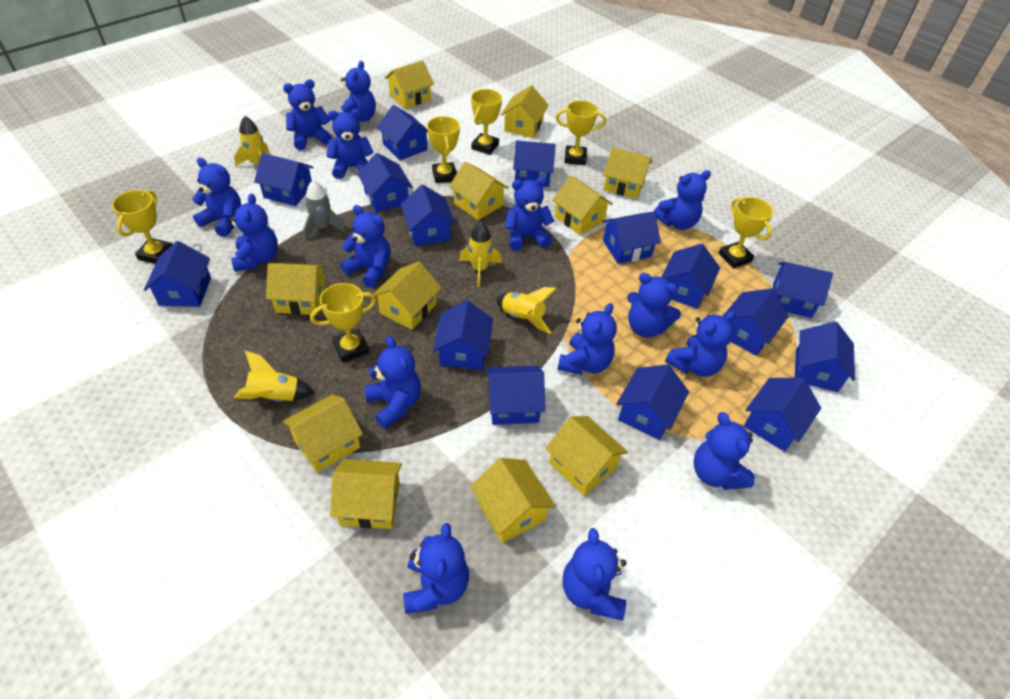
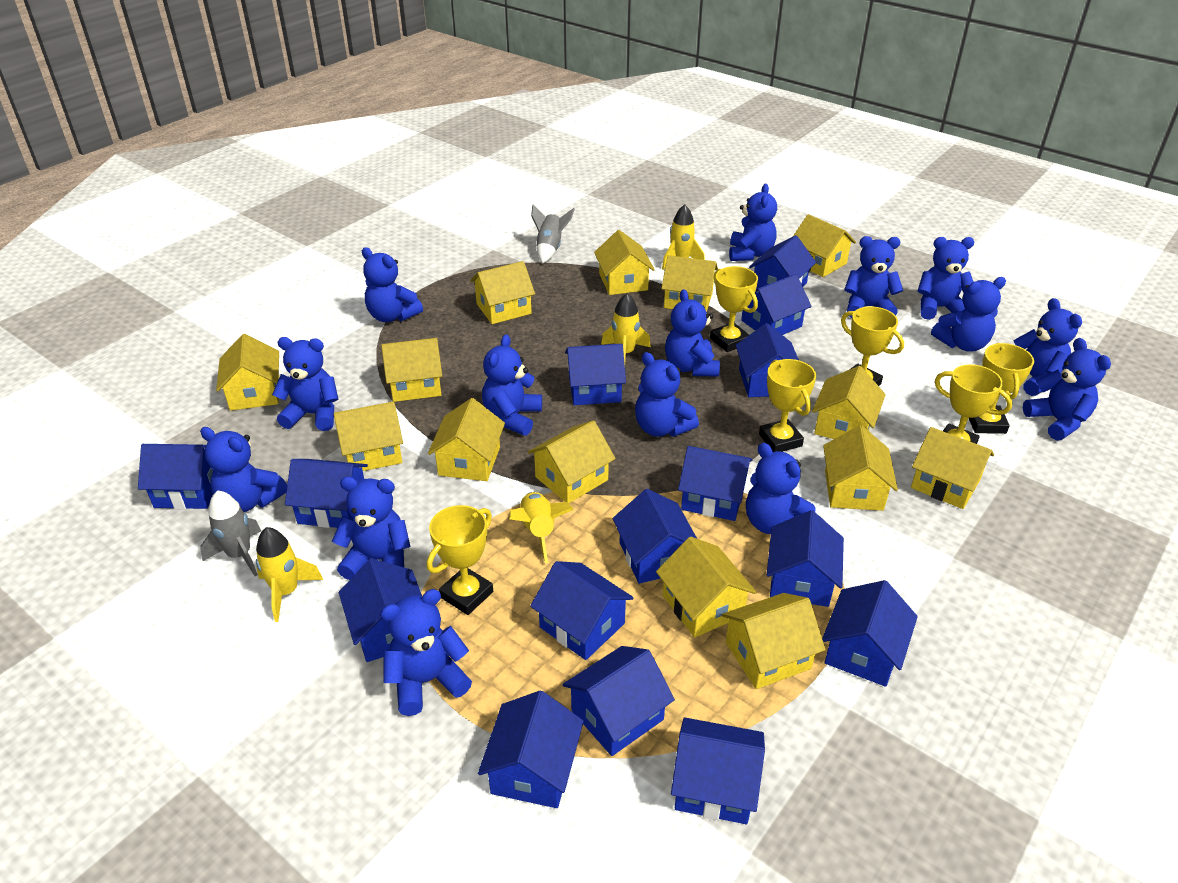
grey rocket: 1 -> 2
yellow house: 11 -> 14

